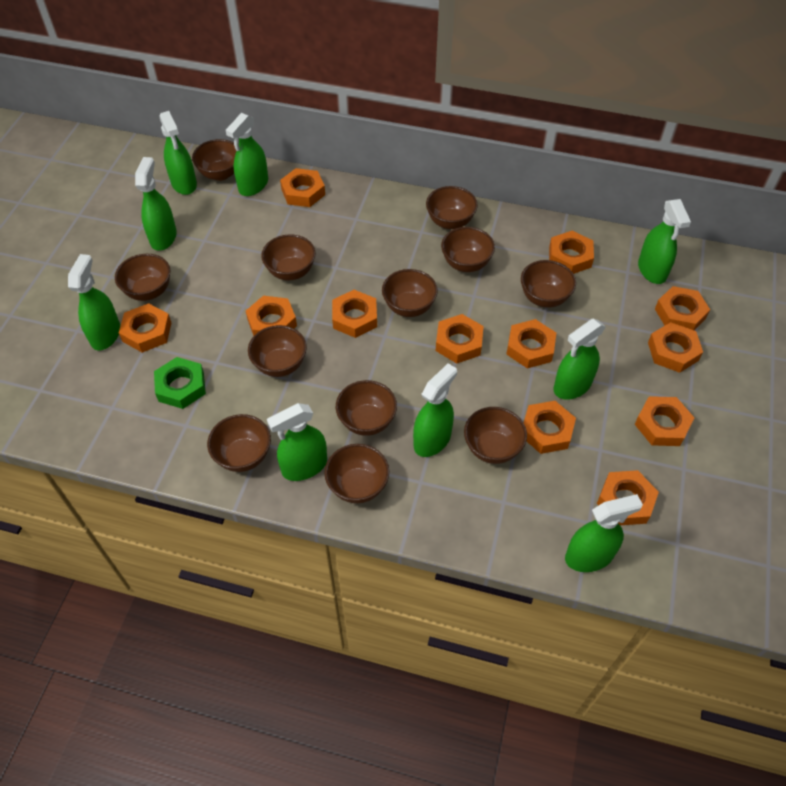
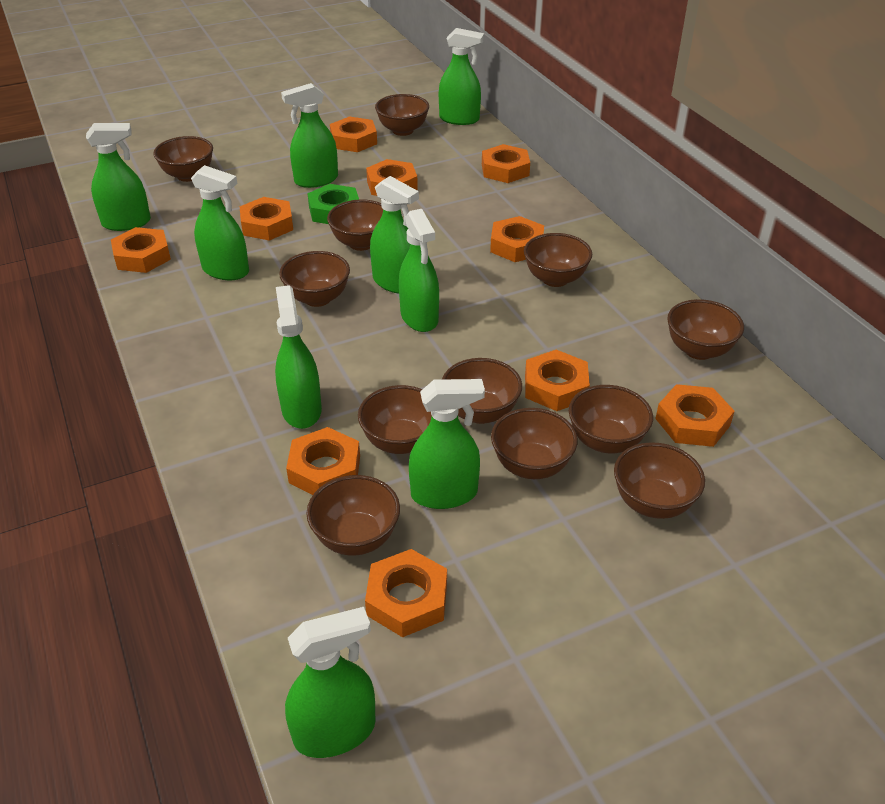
orange nut: 12 -> 10

